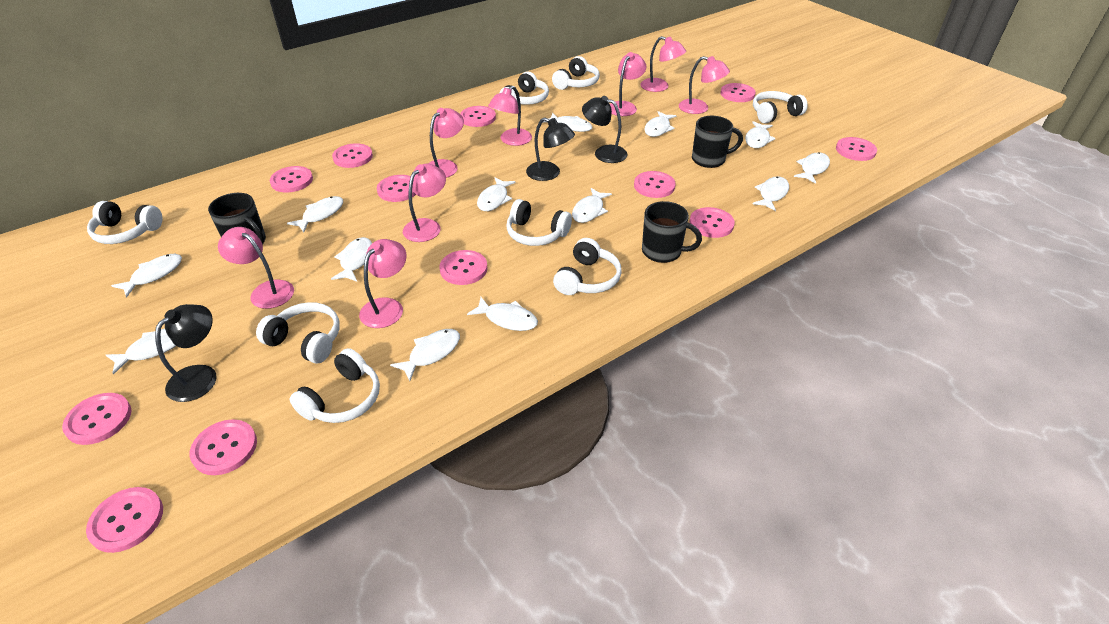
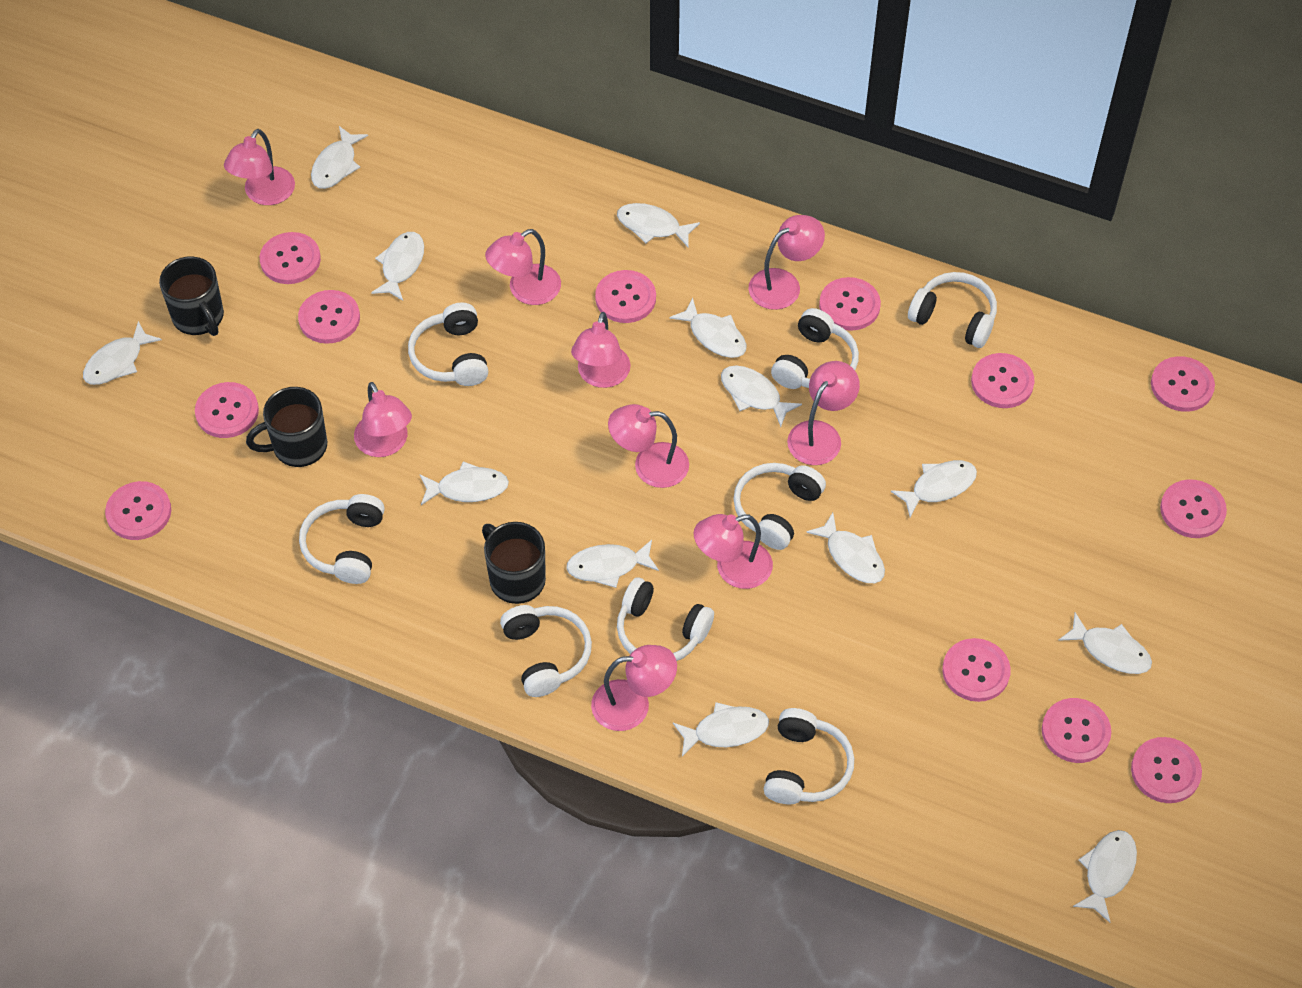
black lamp: 3 -> 0
pink lamp: 8 -> 9

